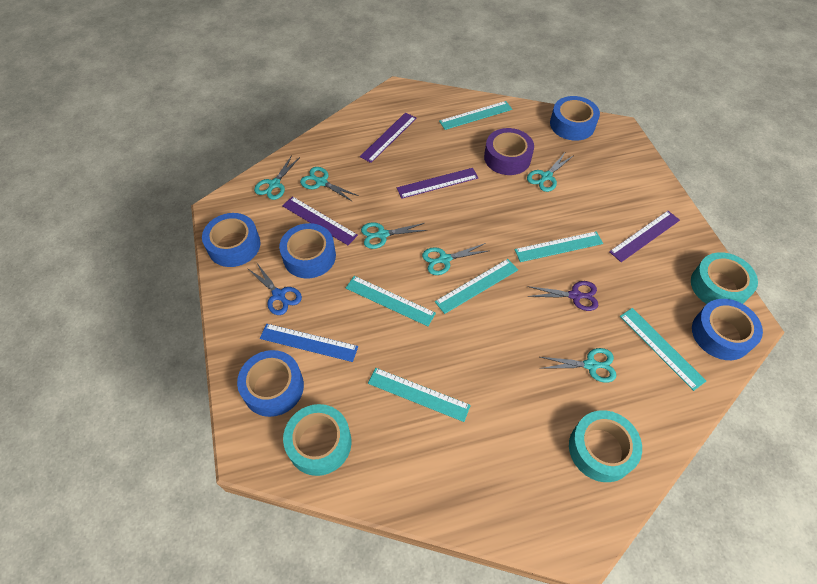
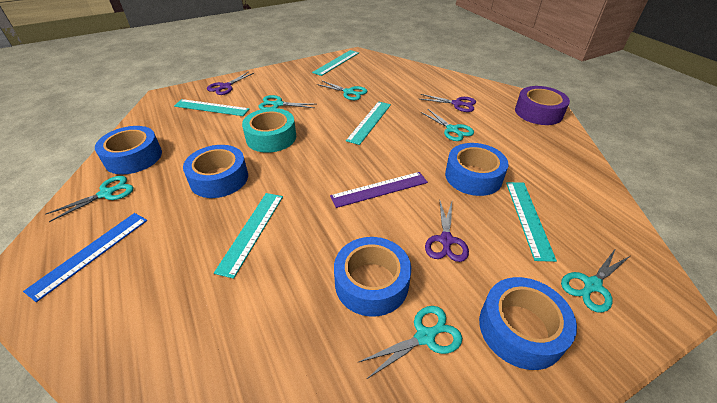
blue scissors: 1 -> 0
purple ruler: 4 -> 1
purple scissors: 1 -> 3
turquoise ruler: 6 -> 5
turquoise tape: 3 -> 1

